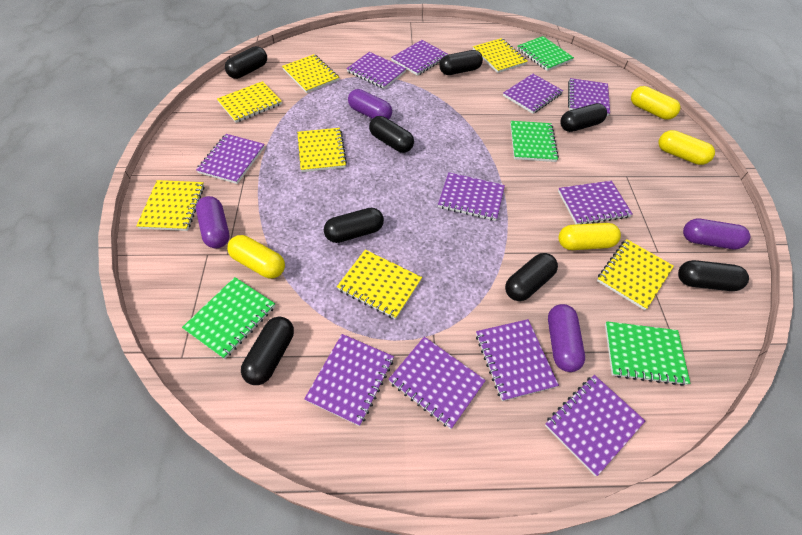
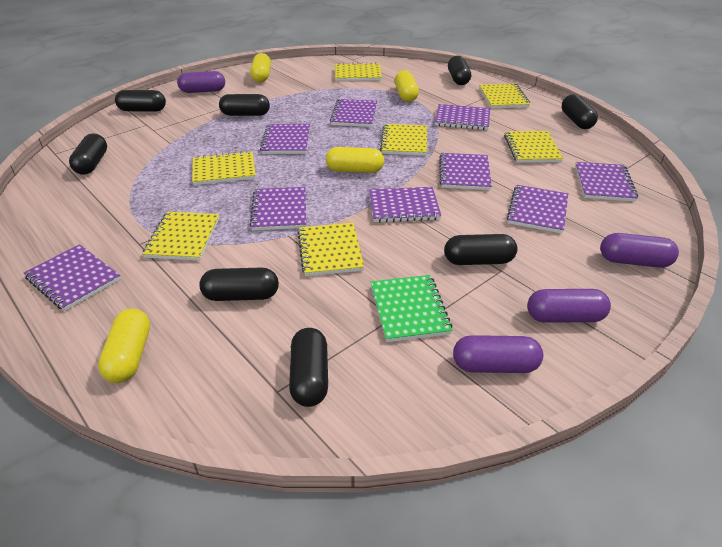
green notebook: 4 -> 1
purple notebook: 11 -> 9

